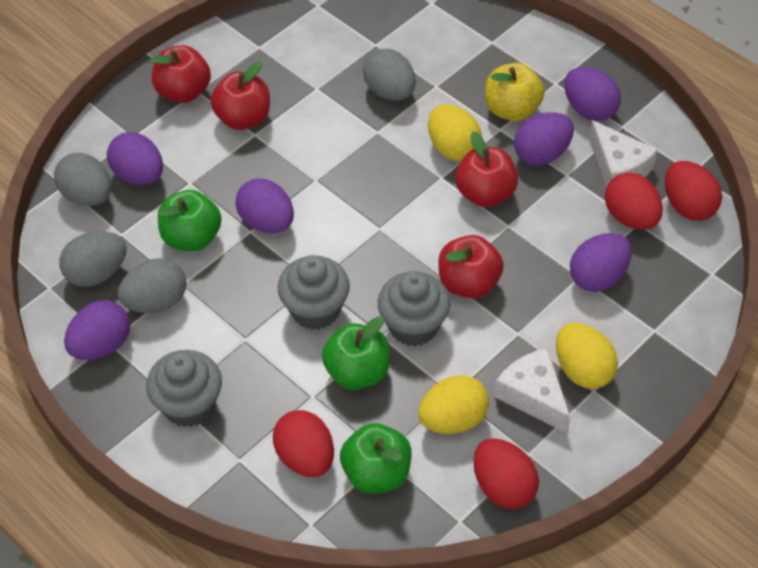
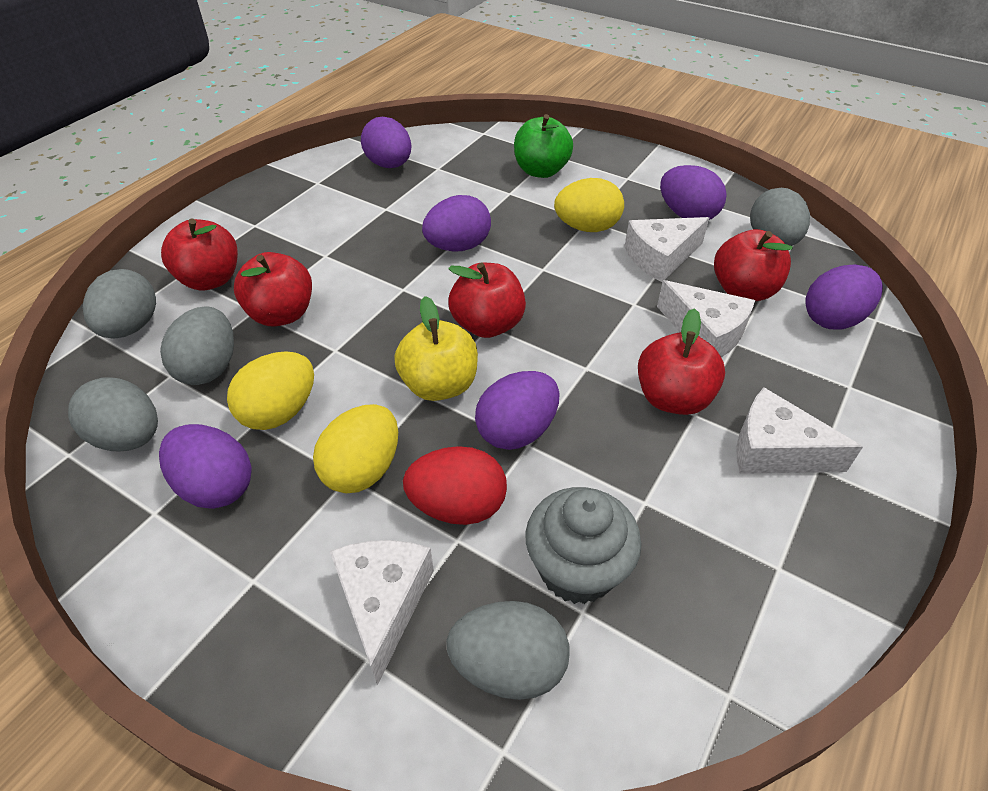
green apple: 3 -> 1
grey cupcake: 3 -> 1
grey egg: 4 -> 5
red apple: 4 -> 5
red egg: 4 -> 1
white cheese: 2 -> 4

